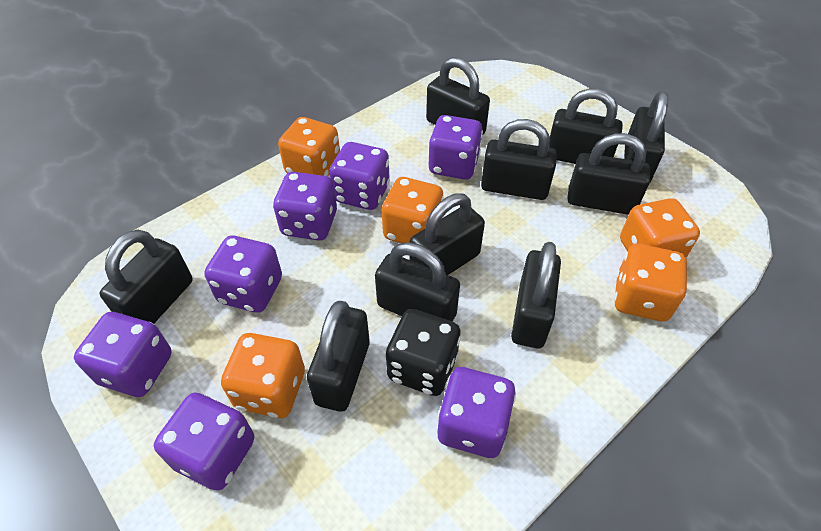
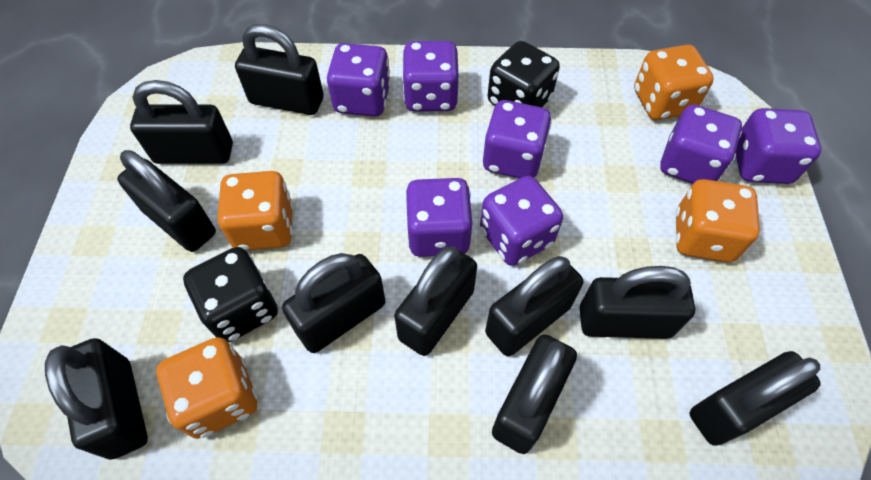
black dice: 1 -> 2
orange dice: 5 -> 4

